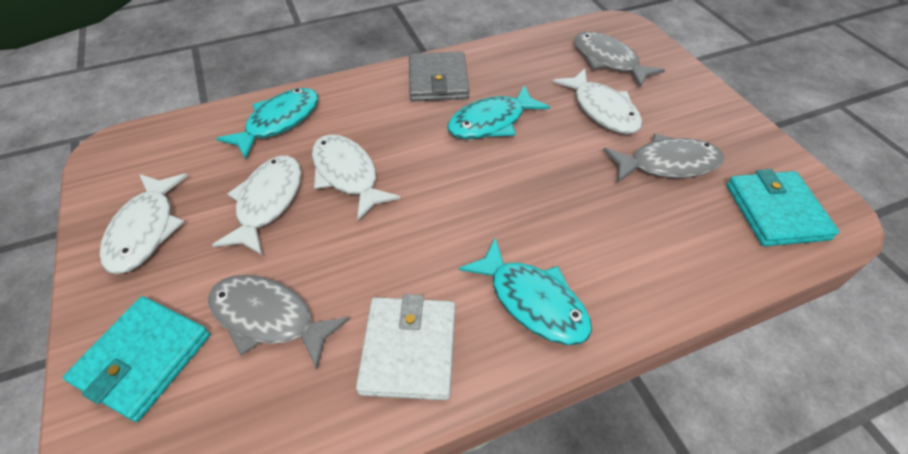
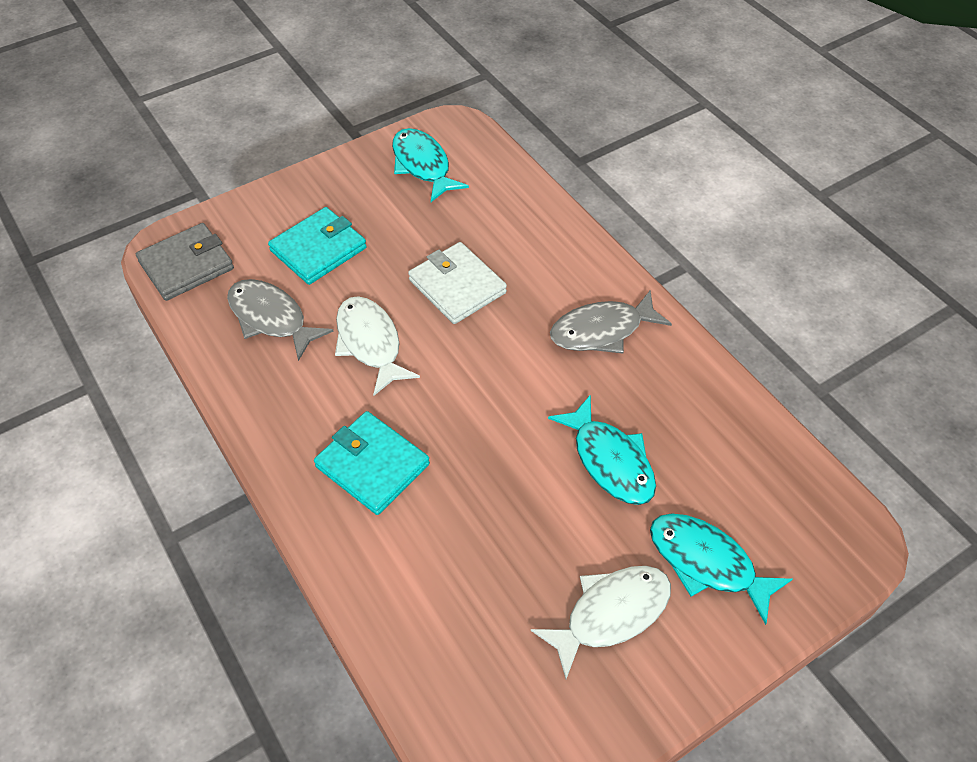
grey fish: 3 -> 2
white fish: 4 -> 2

